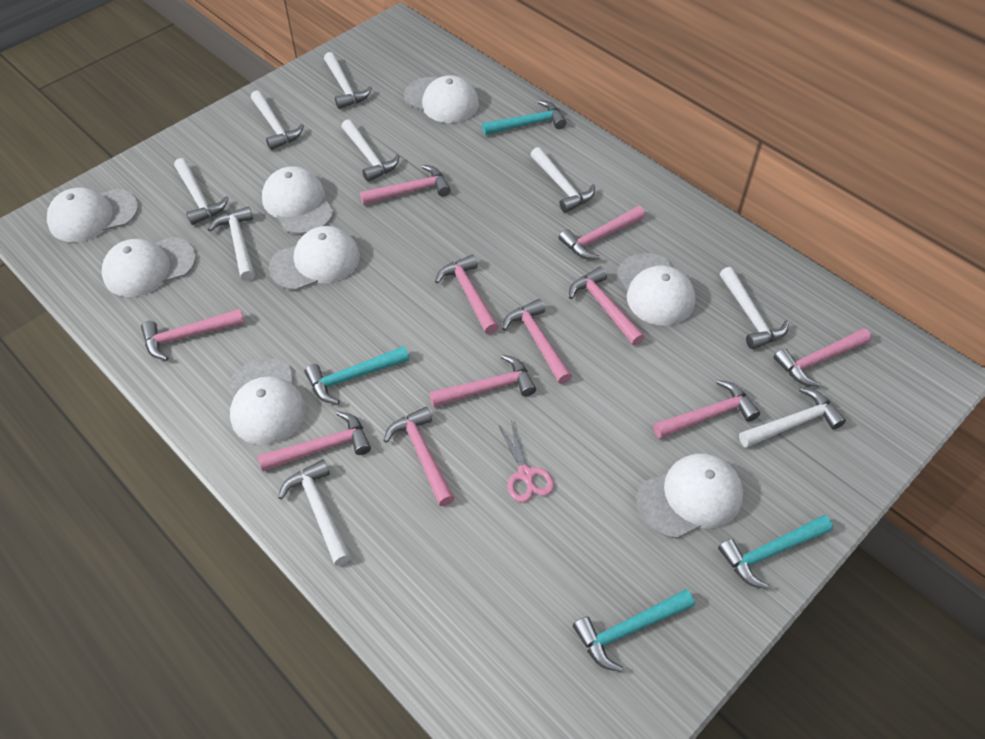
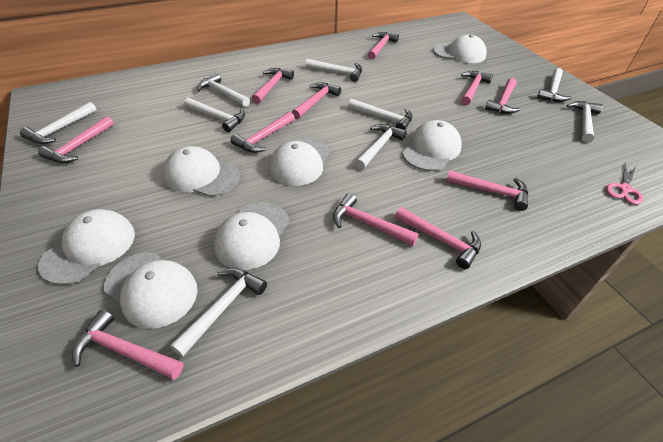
turquoise hammer: 4 -> 0
white cap: 8 -> 7

